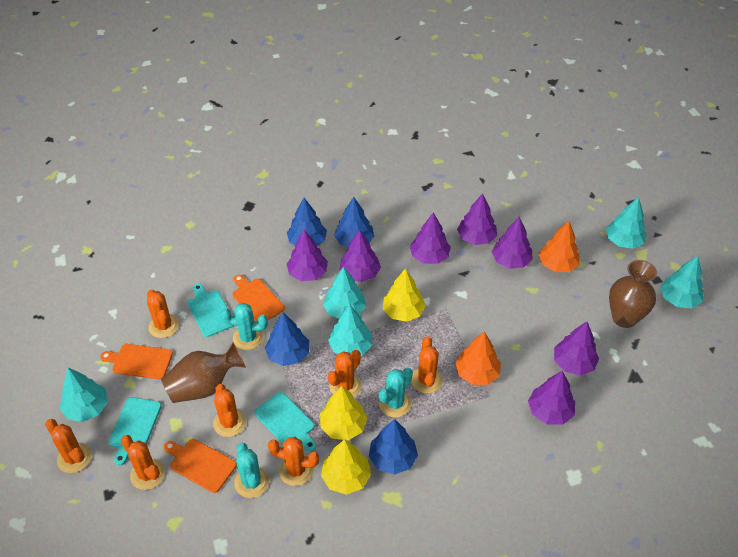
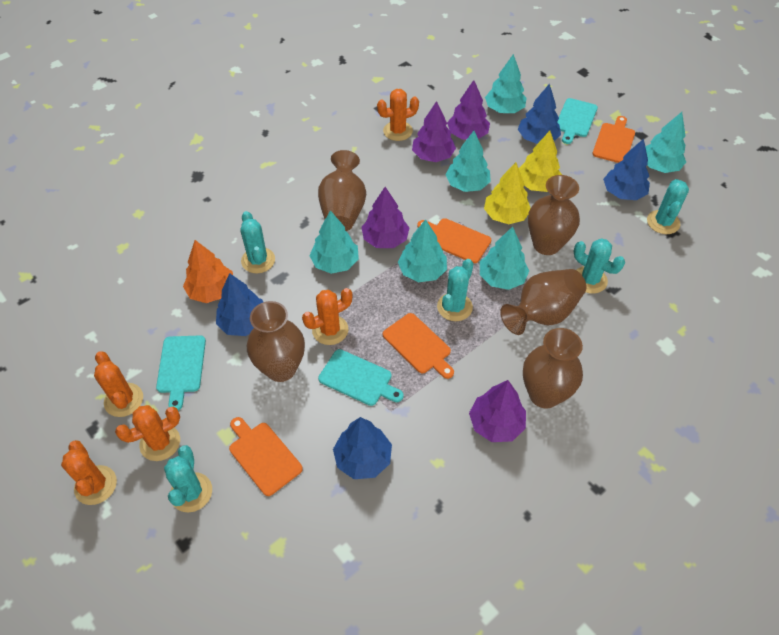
brown vase: 2 -> 5
orange cactus: 7 -> 5
orange cutting board: 3 -> 4
orange tree: 2 -> 1
purple tree: 7 -> 4
turquoise cactus: 3 -> 5
turquoise tree: 5 -> 6
yellow tree: 3 -> 2

